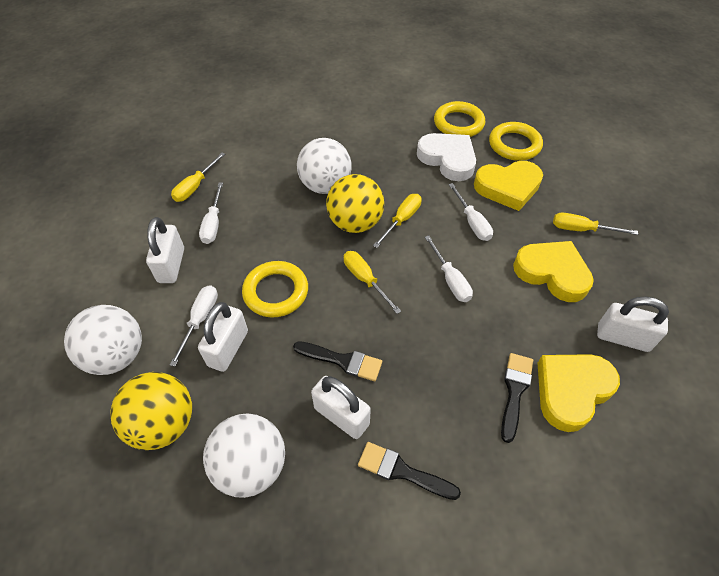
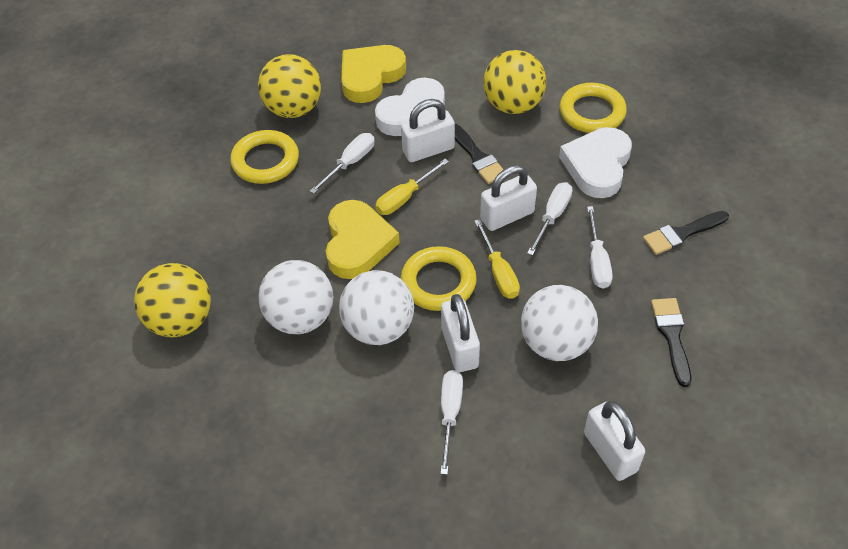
white heart: 1 -> 2
yellow ball: 2 -> 3
yellow heart: 3 -> 2
yellow screwdriver: 4 -> 2

